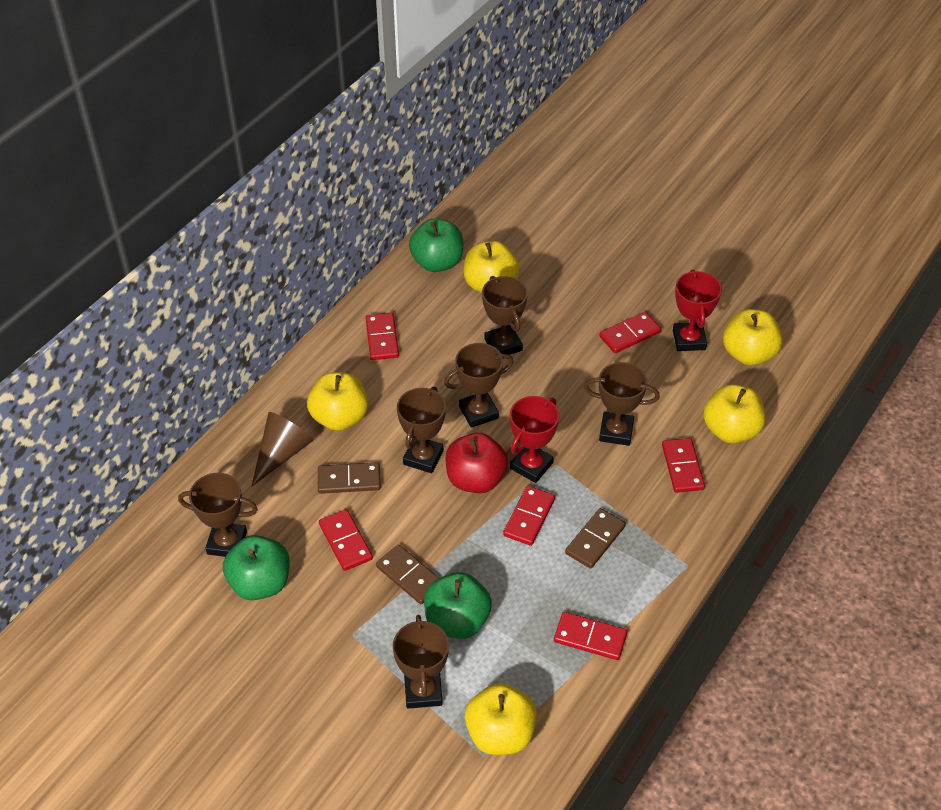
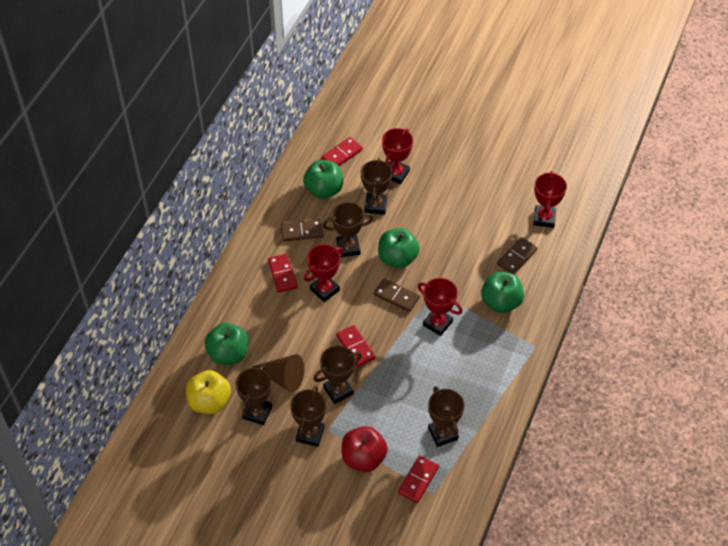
green apple: 3 -> 4
red domino: 6 -> 4
red trophy: 2 -> 4
yellow apple: 5 -> 1

